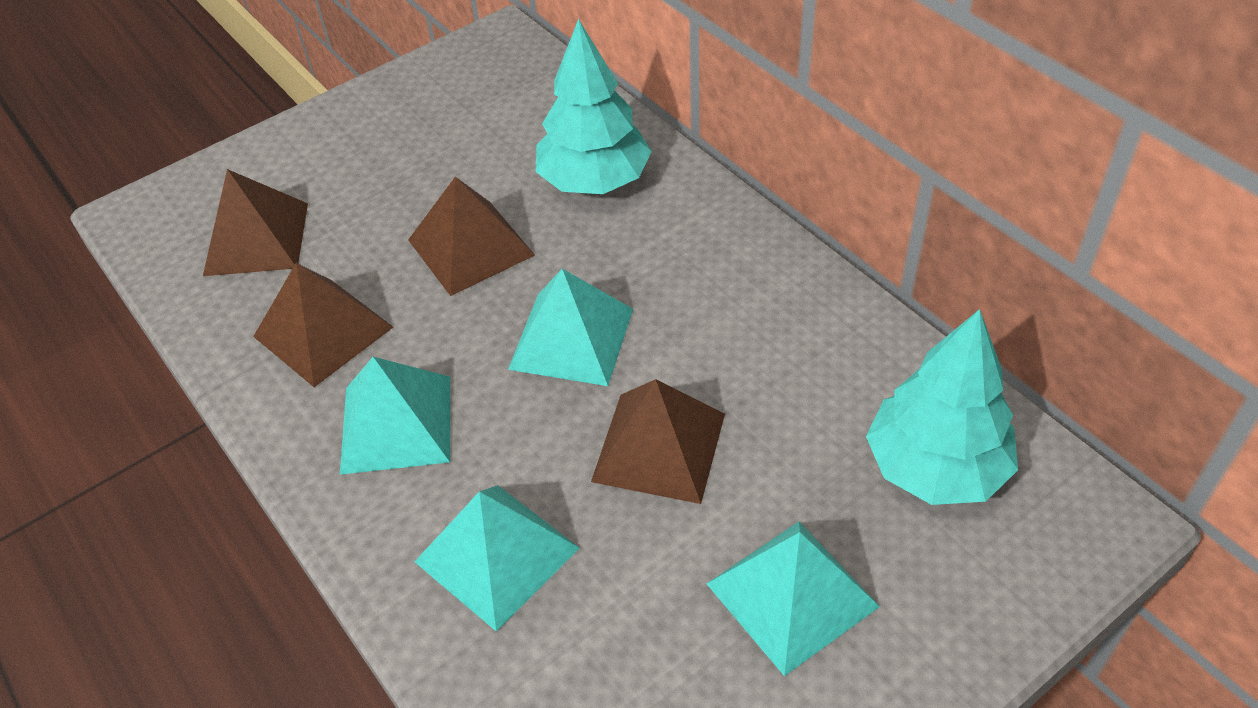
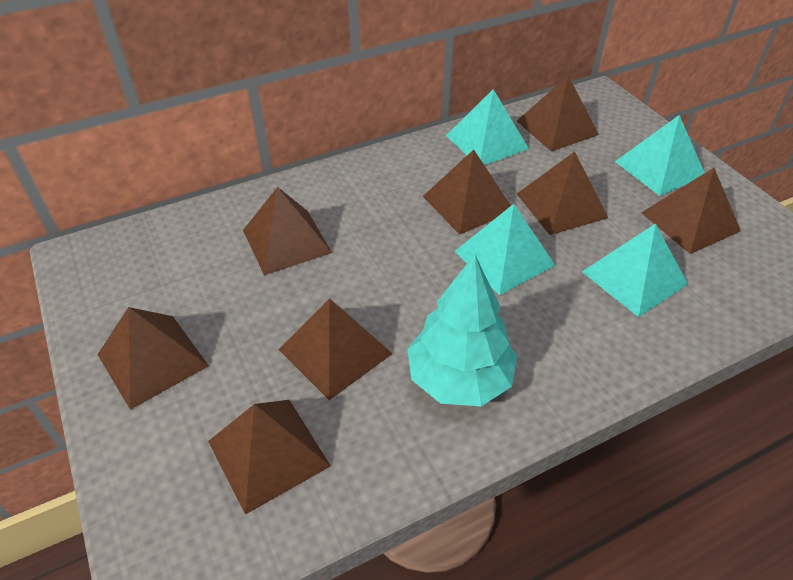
brown pyramid: 4 -> 8
turquoise tree: 2 -> 1

